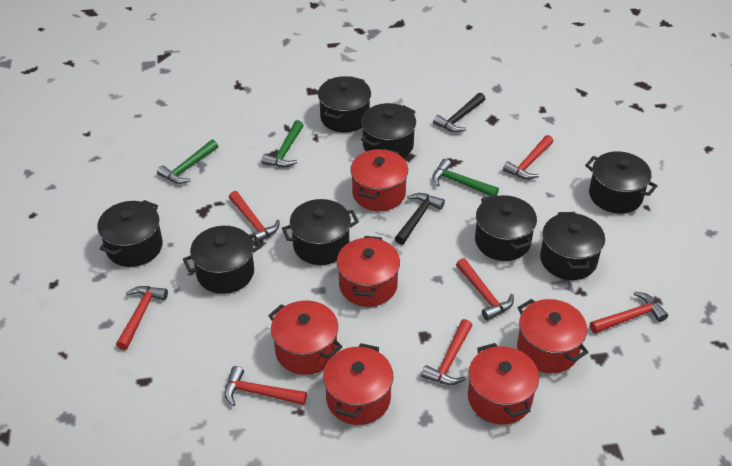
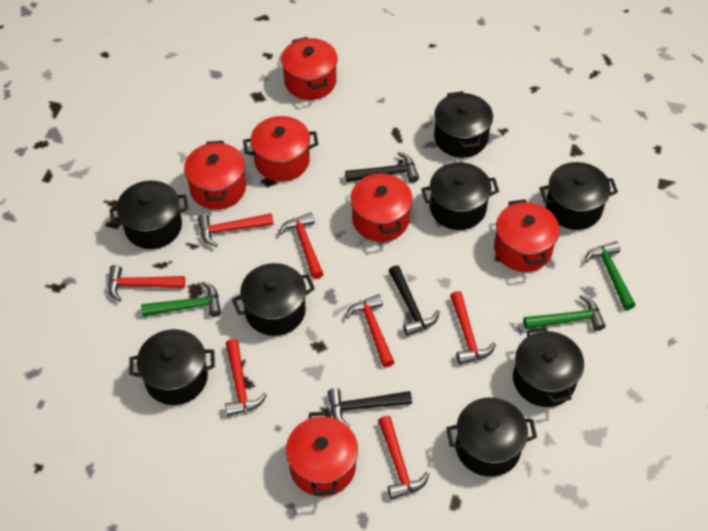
black hammer: 2 -> 3

